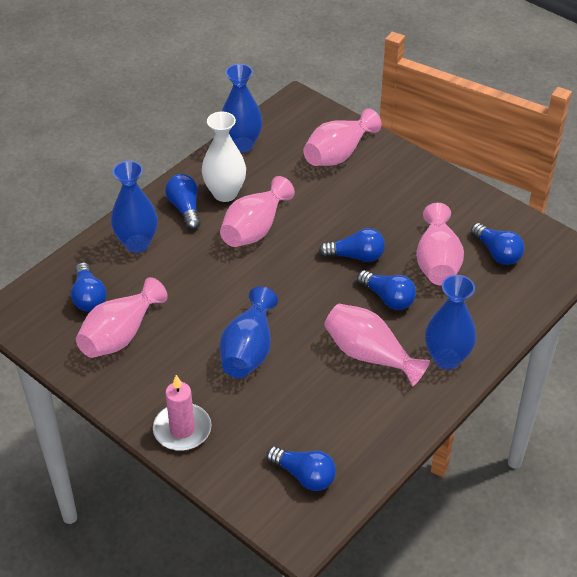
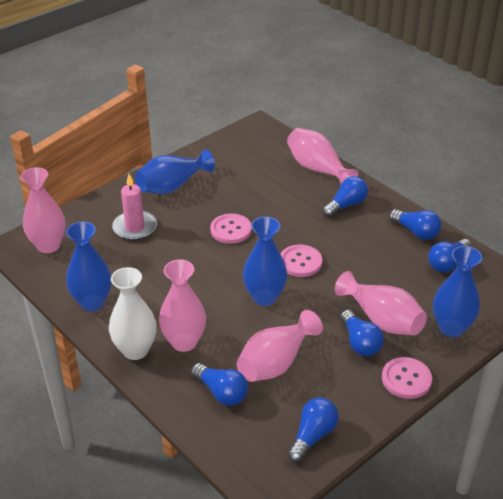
pink button: 0 -> 3

